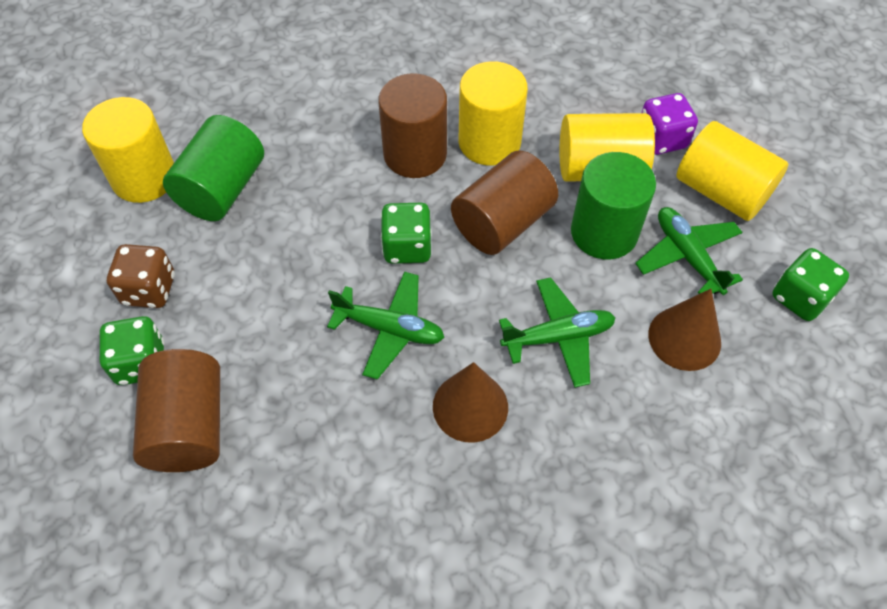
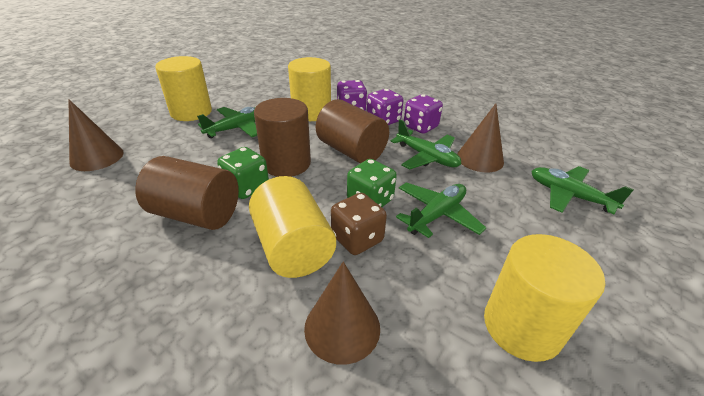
brown cone: 2 -> 3
green cylinder: 2 -> 0
green dice: 3 -> 2
green plane: 3 -> 4
purple dice: 1 -> 3

